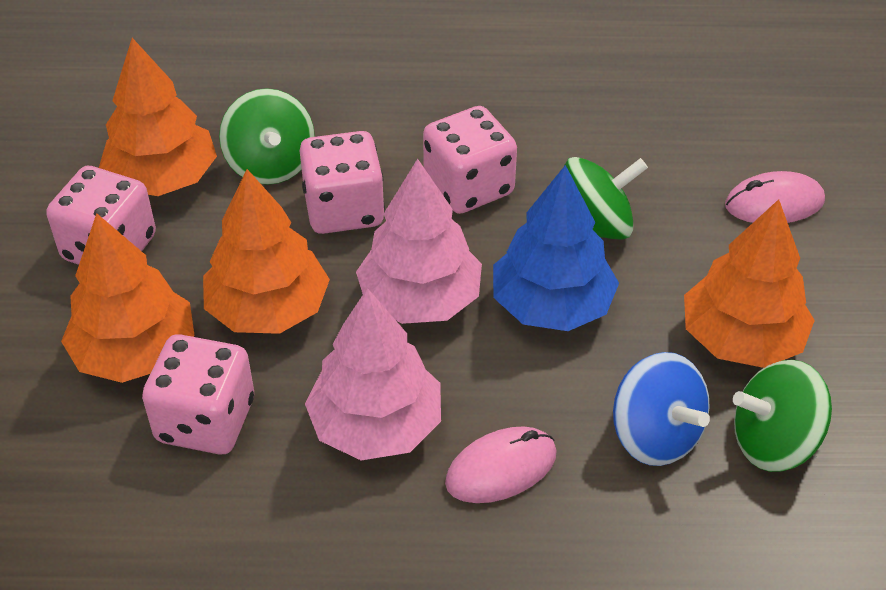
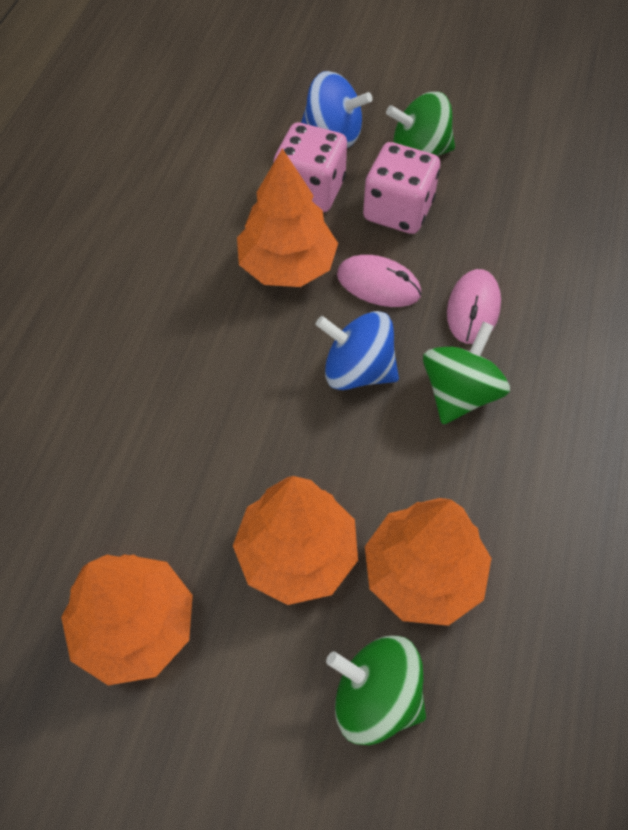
blue spinning top: 1 -> 2
blue tree: 1 -> 0
pink dice: 4 -> 2
pink tree: 2 -> 0

